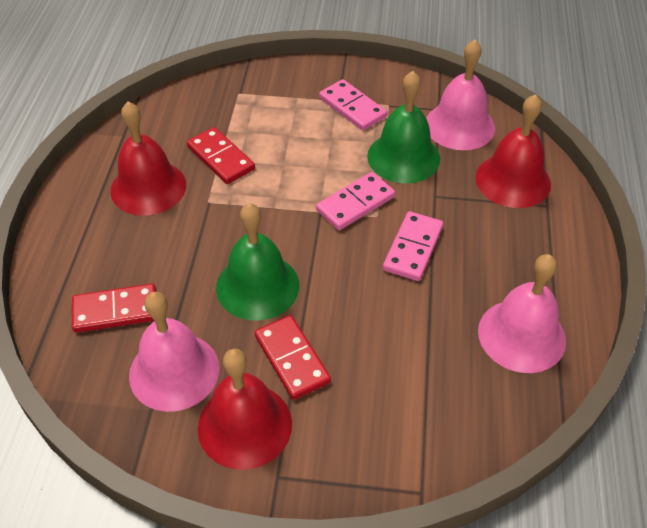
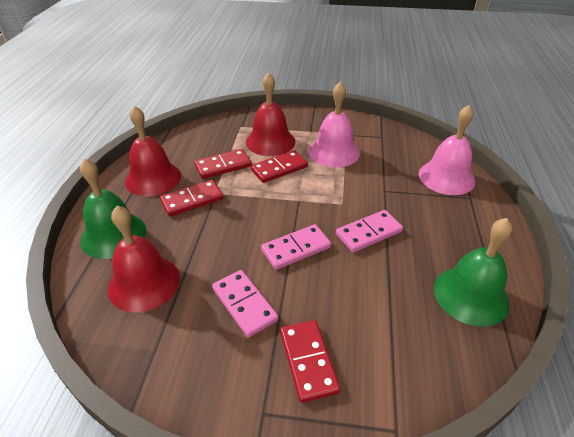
pink bell: 3 -> 2
red domino: 3 -> 4

